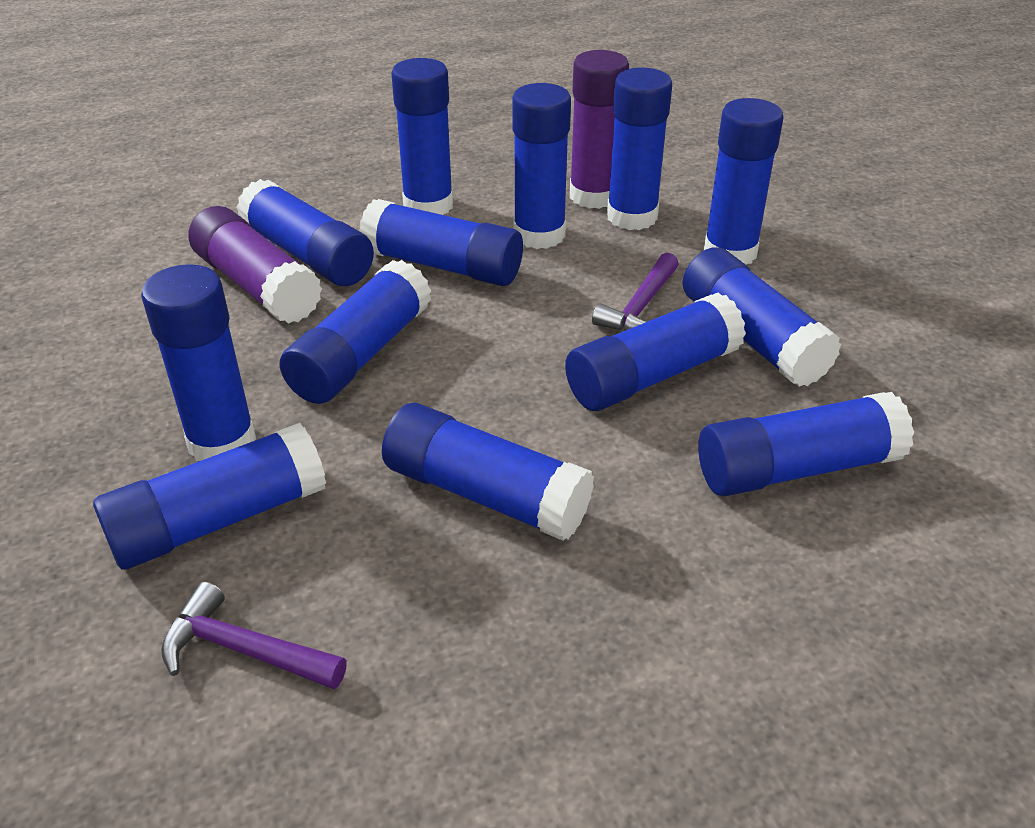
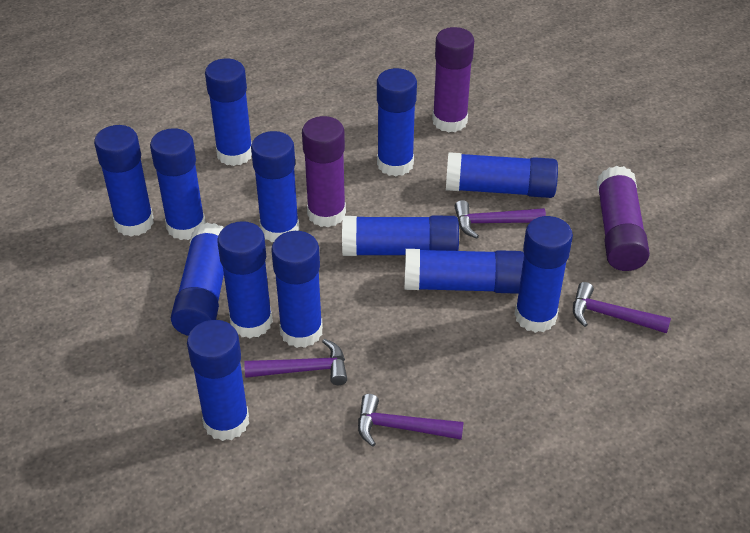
purple glue stick: 2 -> 3
purple hammer: 2 -> 4

